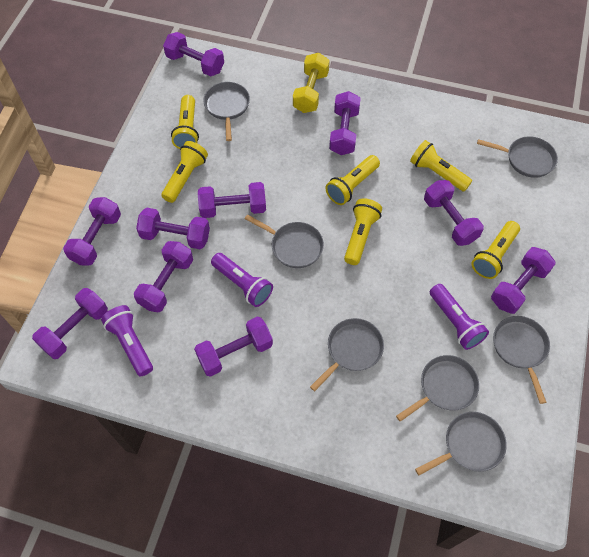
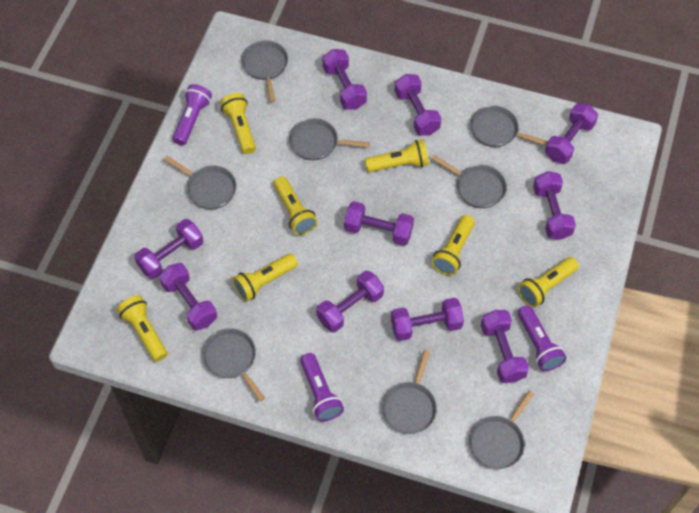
grey pan: 7 -> 8
yellow dumbbell: 1 -> 0
yellow flashlight: 6 -> 7

